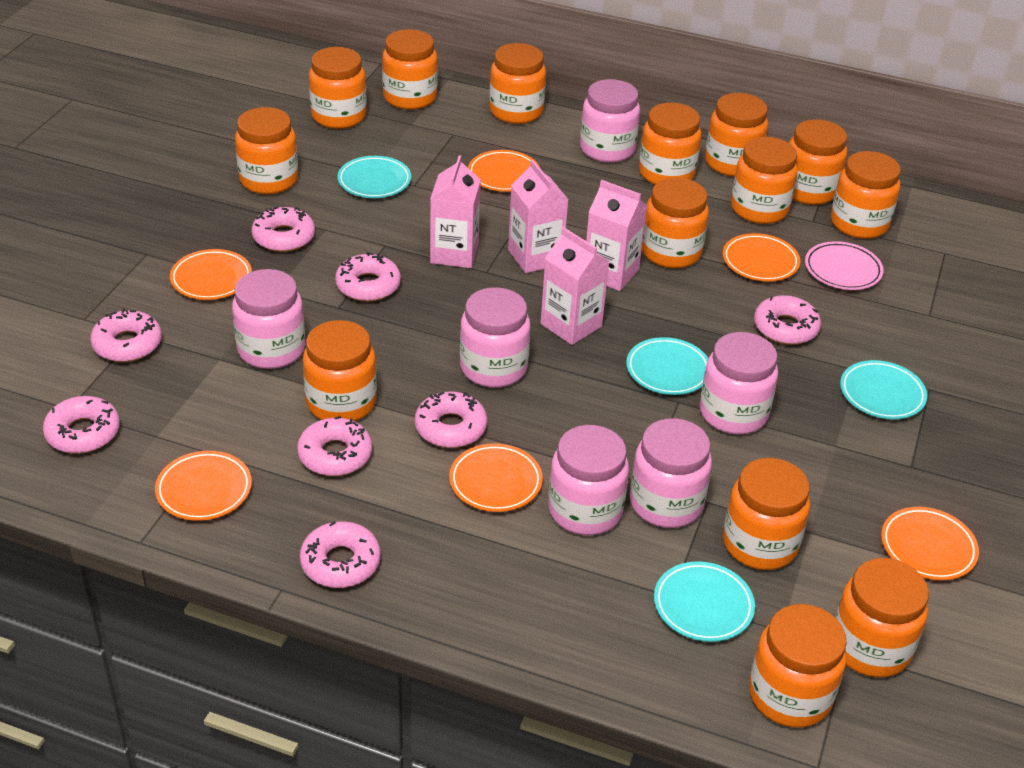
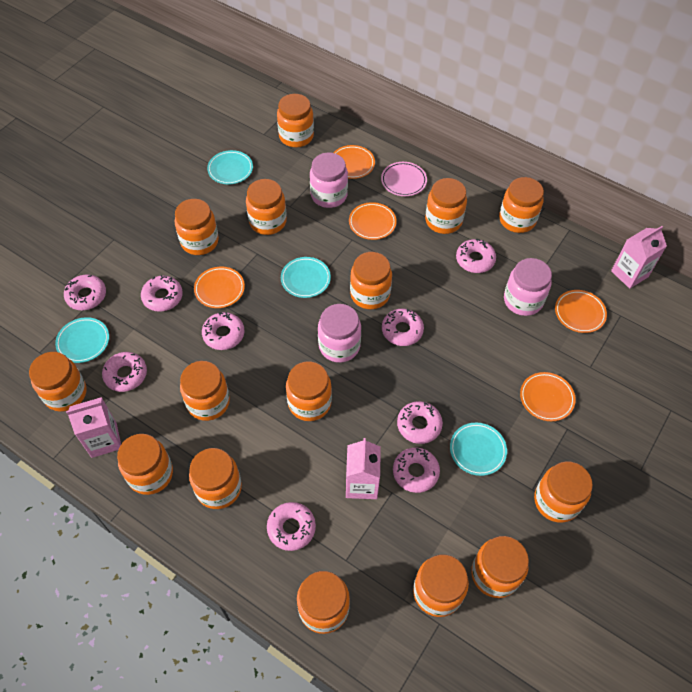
orange jar: 14 -> 15
orange plate: 6 -> 5
pink carton: 4 -> 3
pink donut: 8 -> 9
pink jar: 6 -> 3

